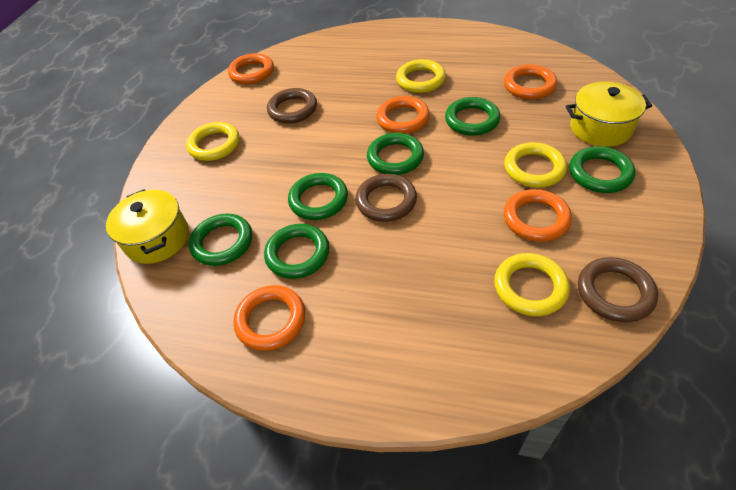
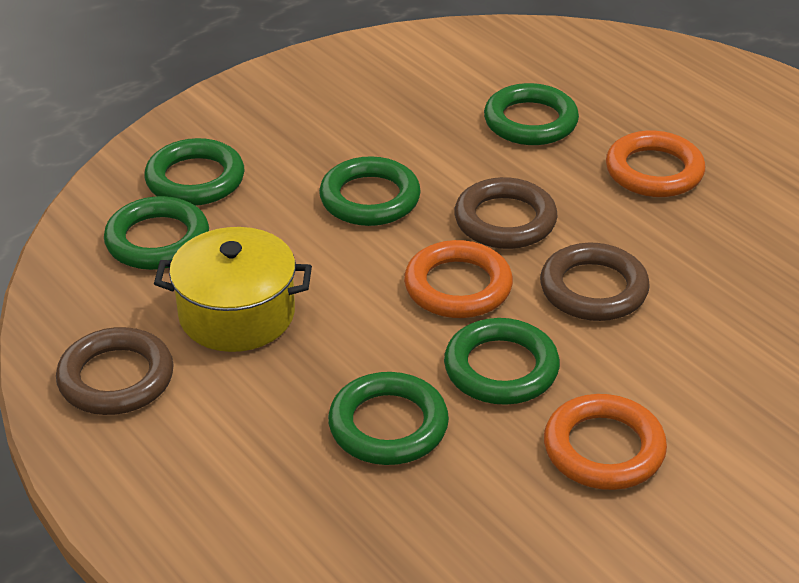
orange ring: 5 -> 3
yellow pot: 2 -> 1
yellow ring: 4 -> 0

